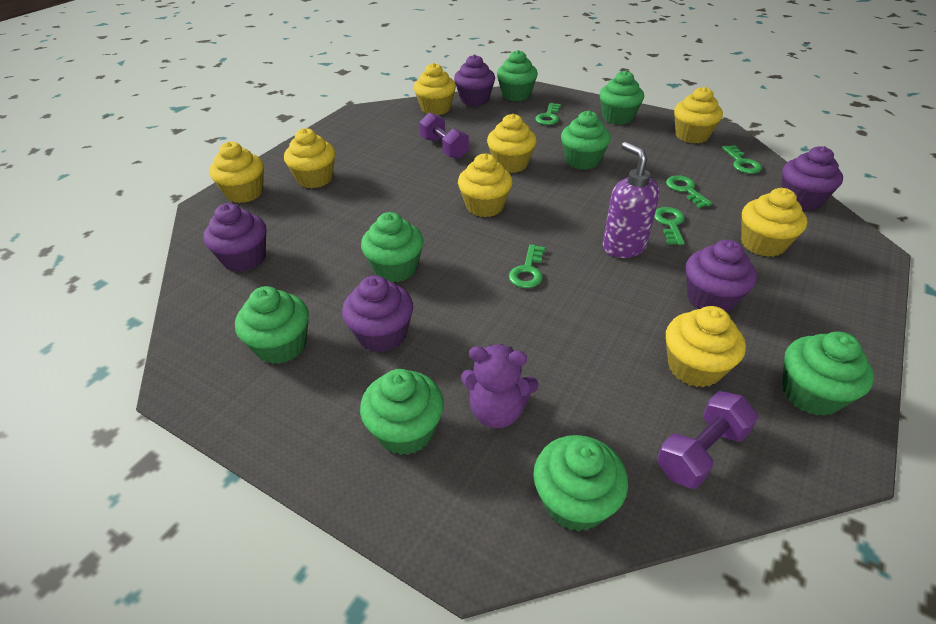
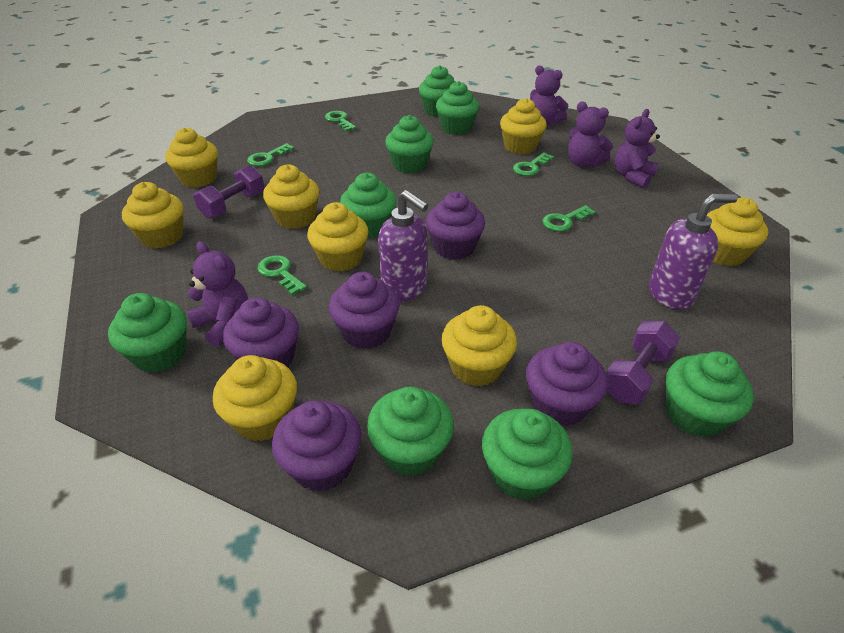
purple soap dispenser: 1 -> 2
purple teddy bear: 1 -> 4

